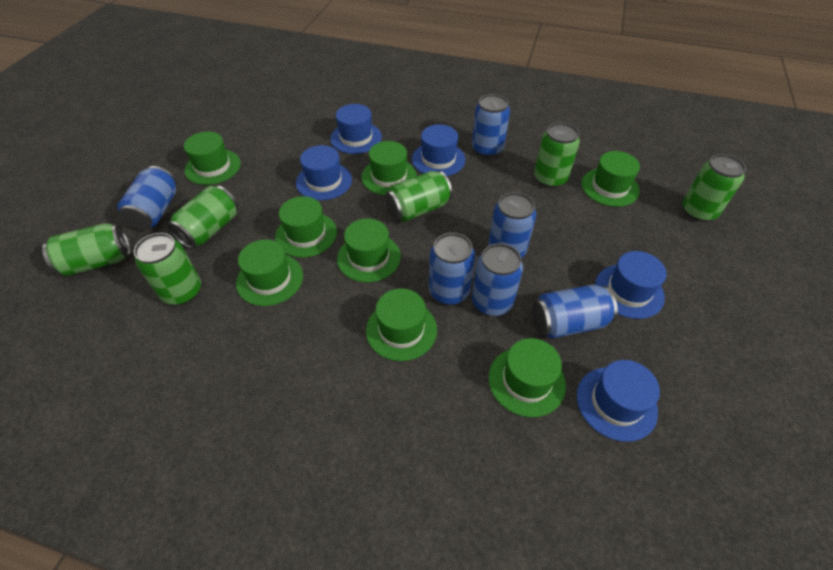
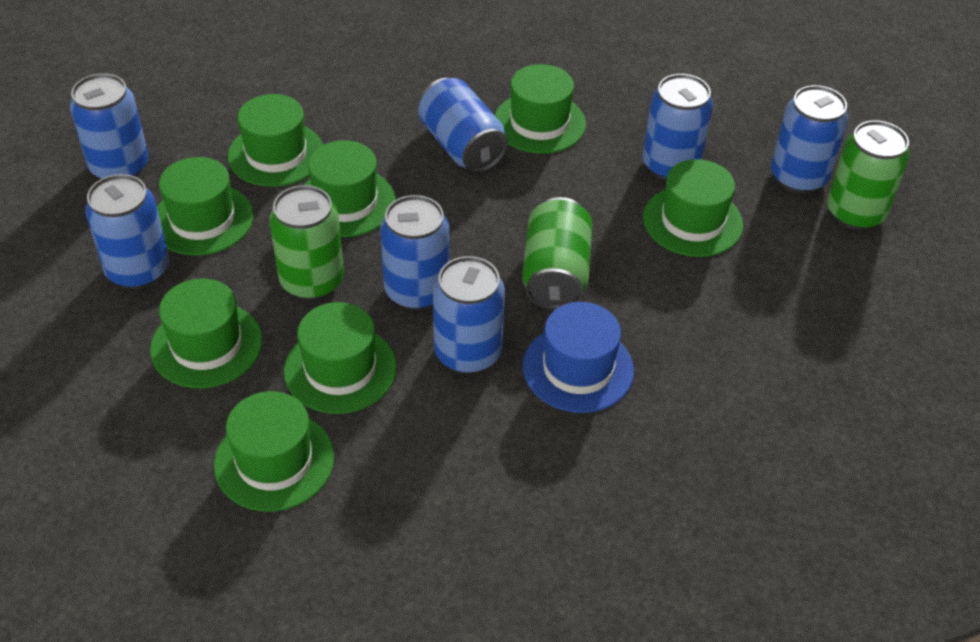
blue can: 6 -> 7
blue hat: 5 -> 1
green can: 6 -> 3

